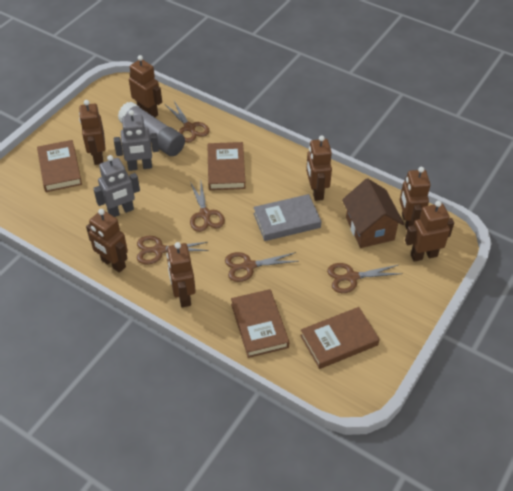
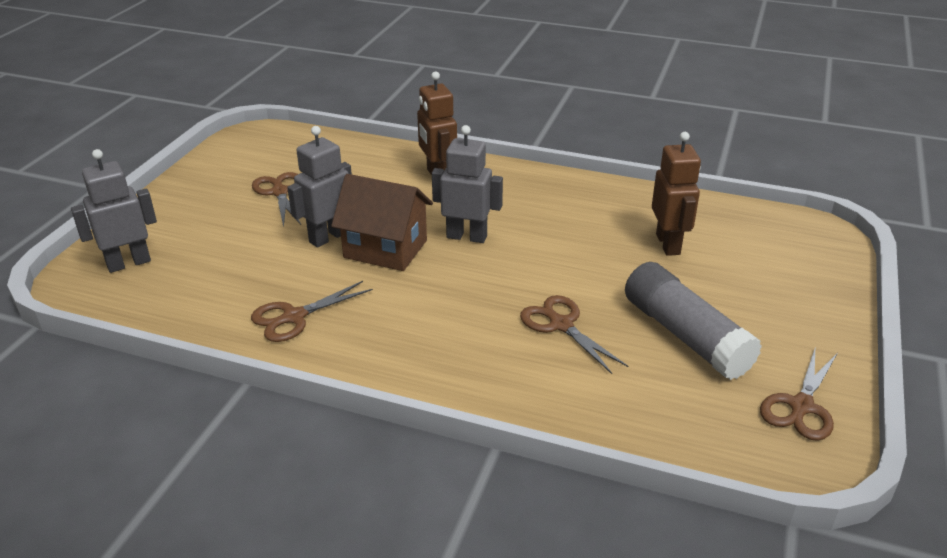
brown book: 4 -> 0
brown robot: 7 -> 2
brown scissors: 5 -> 4
grey book: 1 -> 0
grey robot: 2 -> 3

